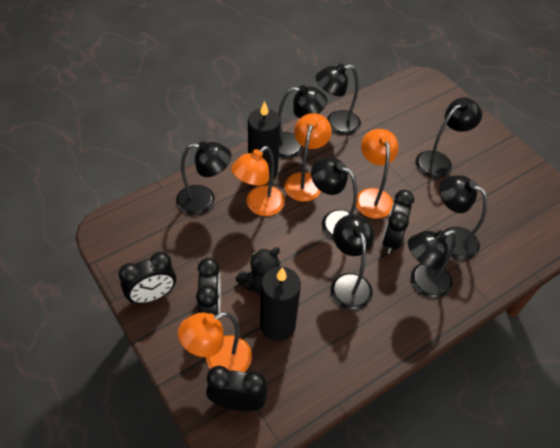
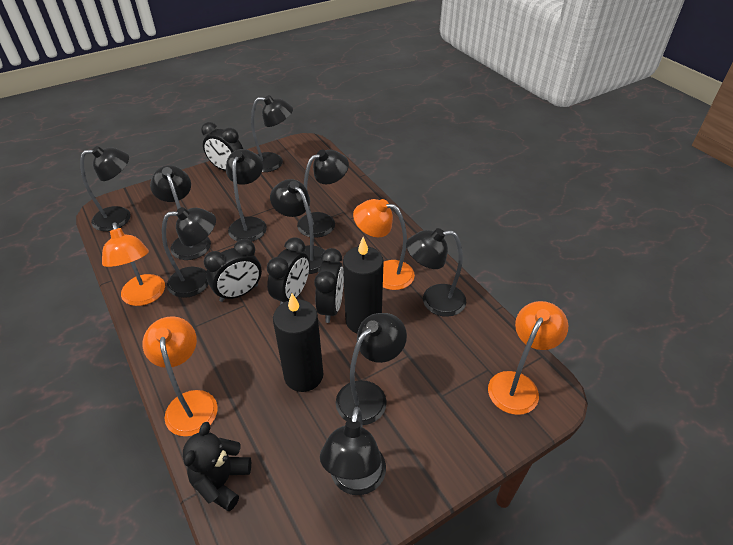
black lamp: 8 -> 10

